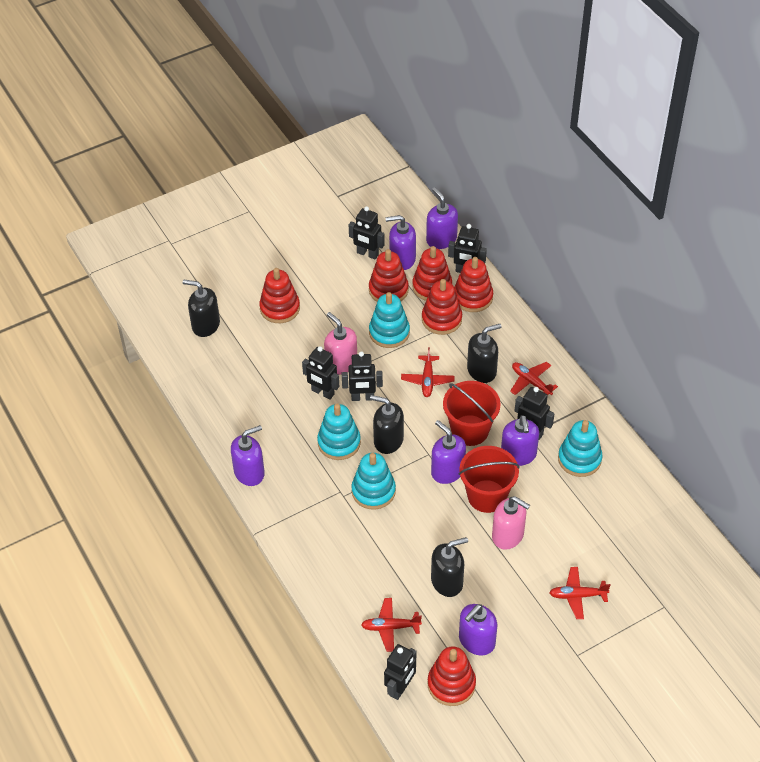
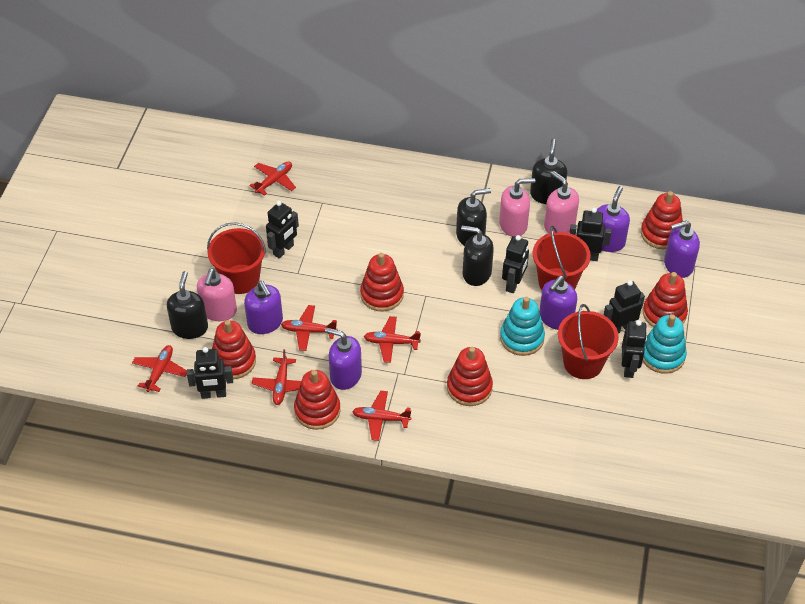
pink soap dispenser: 2 -> 3
purple soap dispenser: 6 -> 5
red bucket: 2 -> 3
red plane: 4 -> 6
turquoise stacking toy: 4 -> 2

